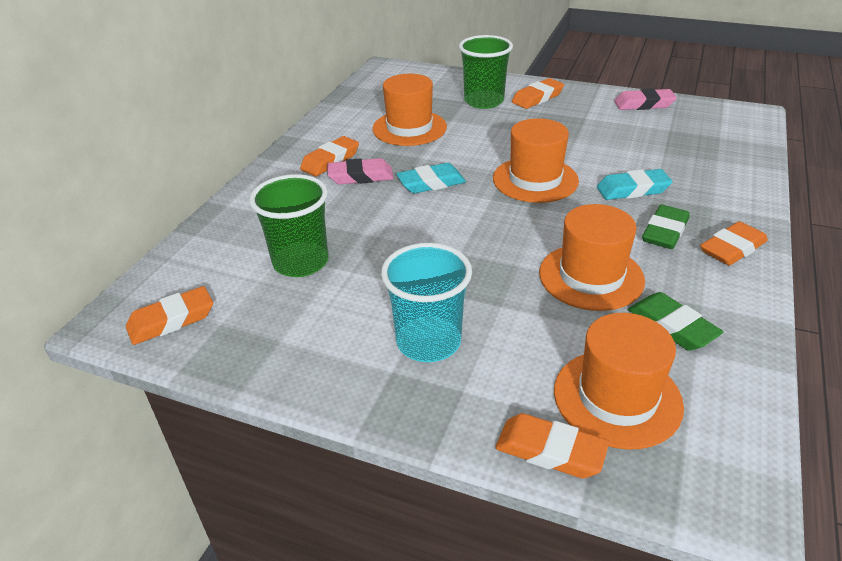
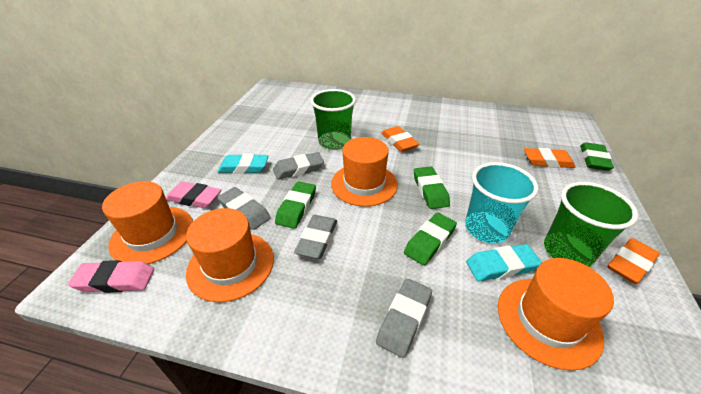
green eraser: 2 -> 4
grey eraser: 0 -> 4
orange eraser: 5 -> 3

